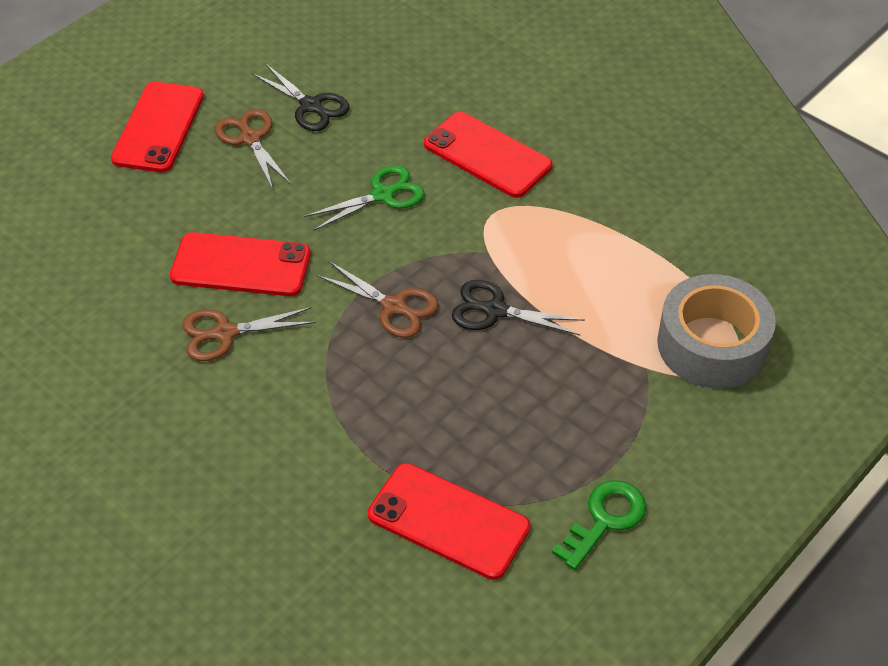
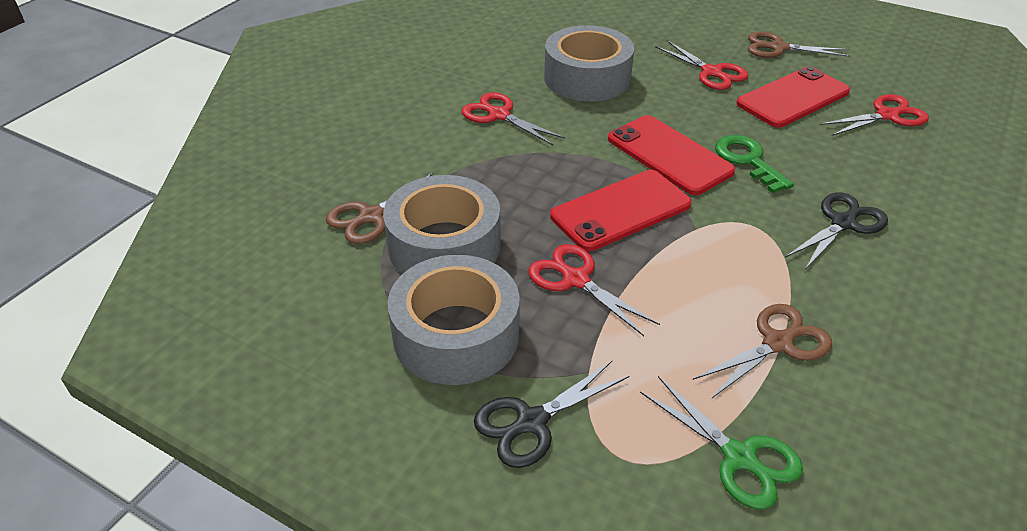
grey tape: 1 -> 3
red phone: 4 -> 3
red scissors: 0 -> 4

